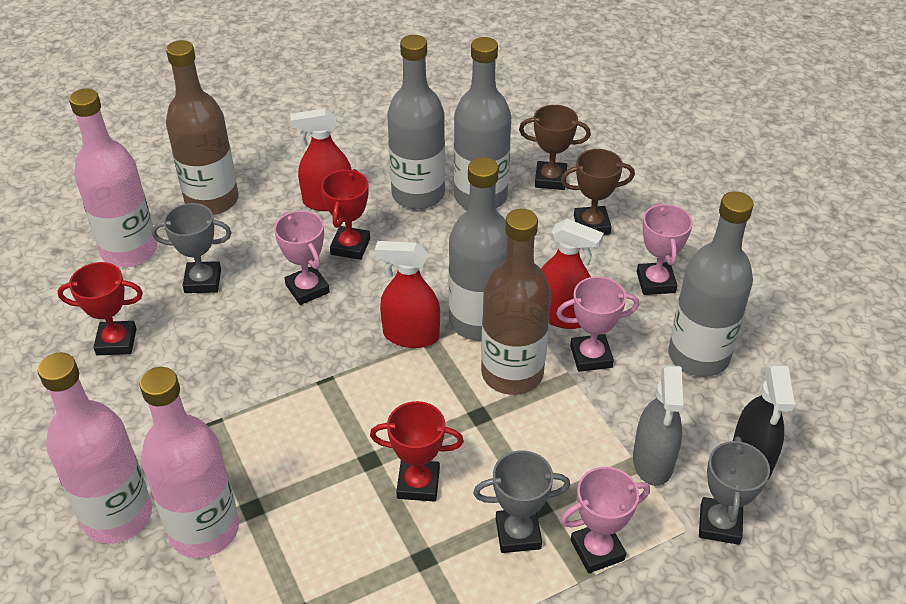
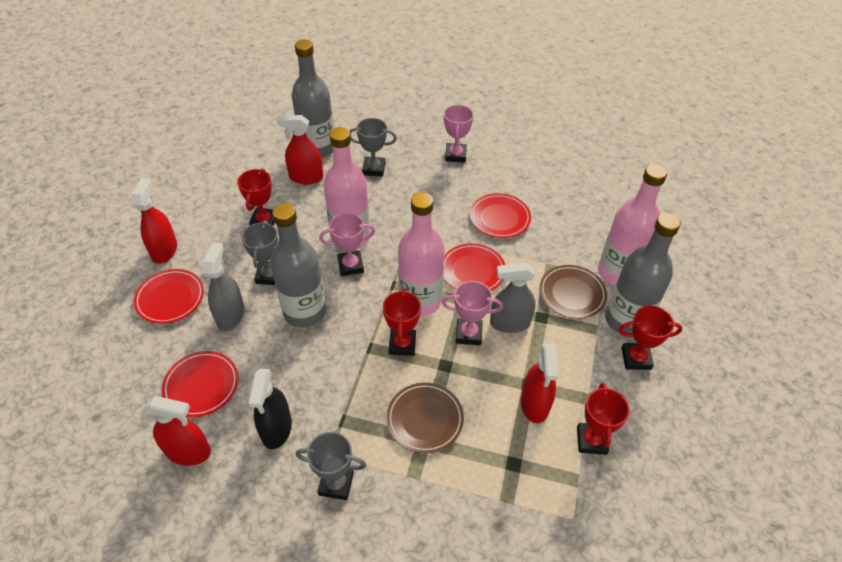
brown bottle: 2 -> 0
brown plate: 0 -> 2
brown trophy: 2 -> 0
grey bottle: 4 -> 3
grey spray bottle: 1 -> 2
pink trophy: 4 -> 3
red plate: 0 -> 4
red spray bottle: 3 -> 4
red trophy: 3 -> 4

